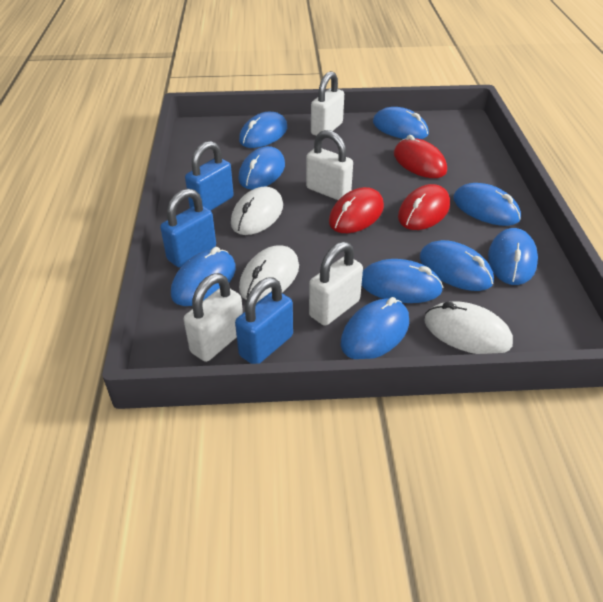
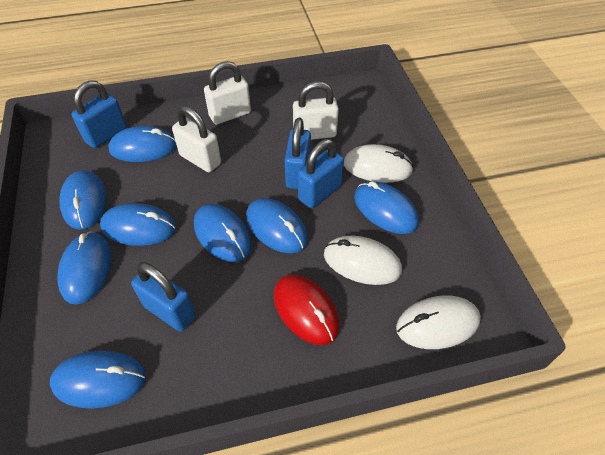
blue mouse: 9 -> 8
blue padlock: 3 -> 4
red mouse: 3 -> 1
white padlock: 4 -> 3

